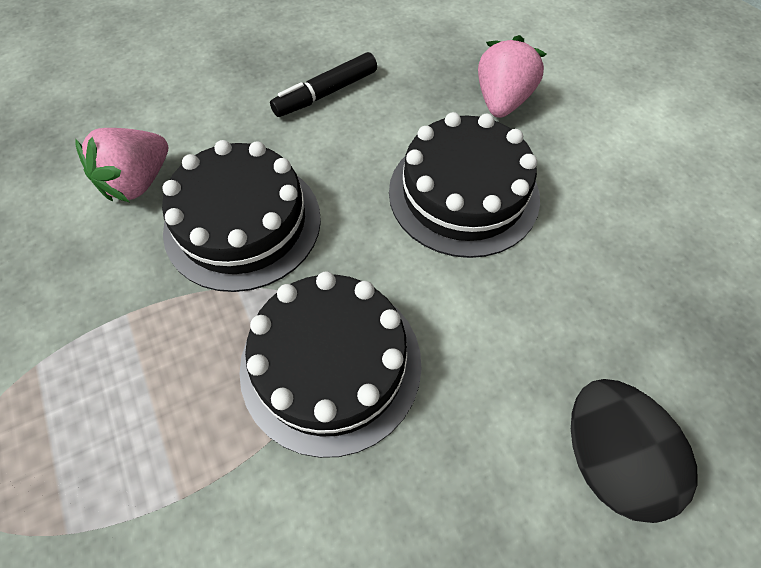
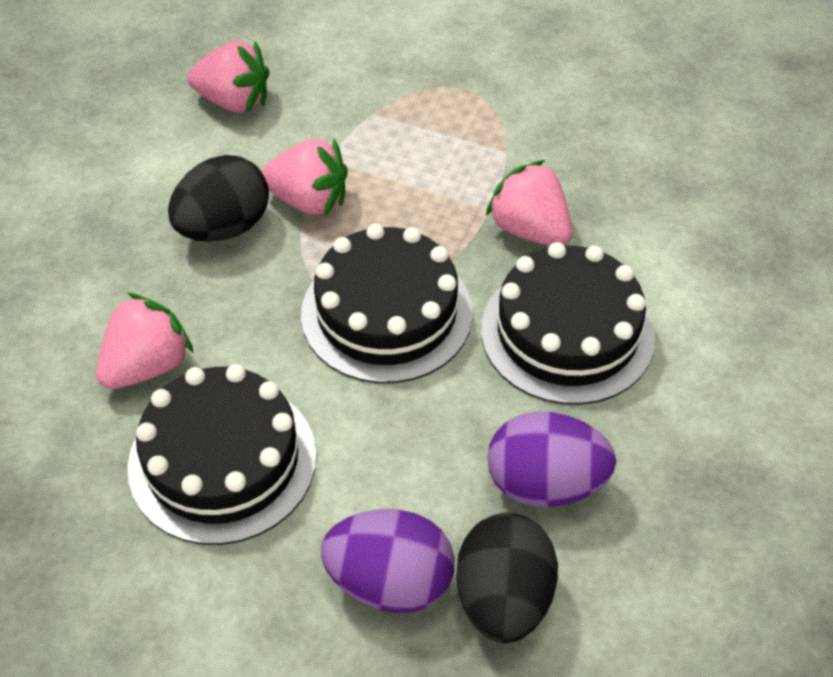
black egg: 1 -> 2
black marker: 1 -> 0
pink strawberry: 2 -> 4
purple egg: 0 -> 2

